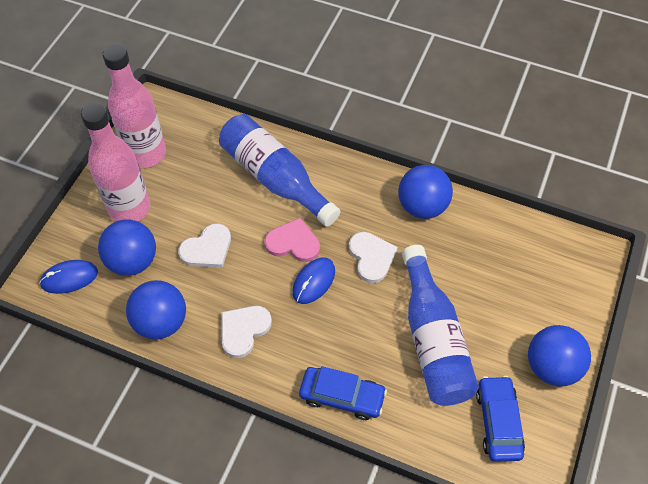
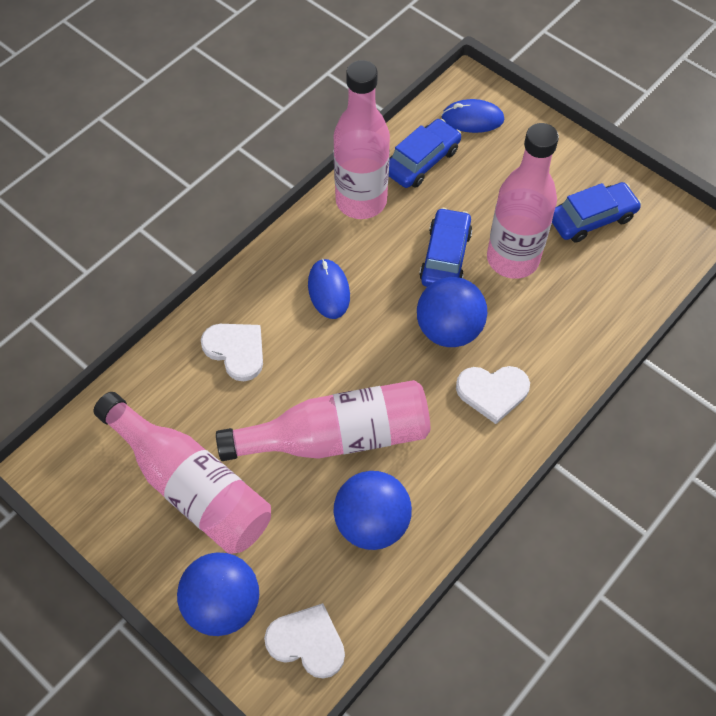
blue ball: 4 -> 3
blue bottle: 2 -> 0
blue car: 2 -> 3
pink bottle: 2 -> 4
pink heart: 1 -> 0

